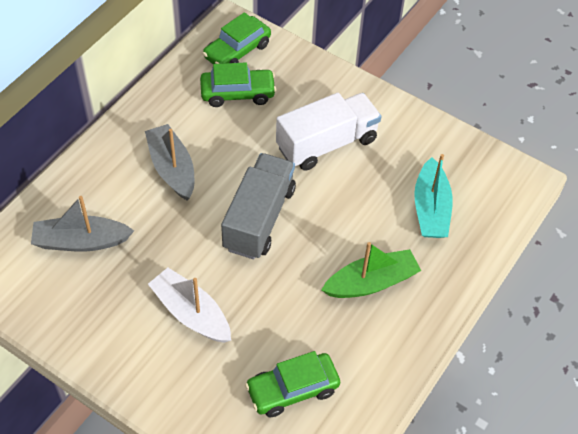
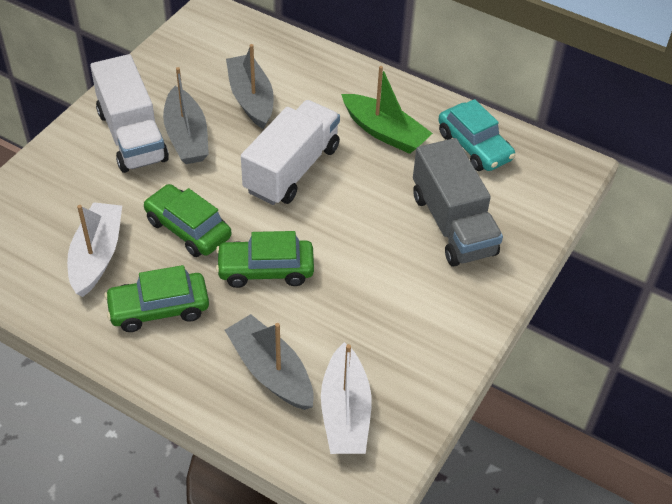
grey boat: 2 -> 3
turquoise boat: 1 -> 0
turquoise car: 0 -> 1
white boat: 1 -> 2
white truck: 1 -> 2

